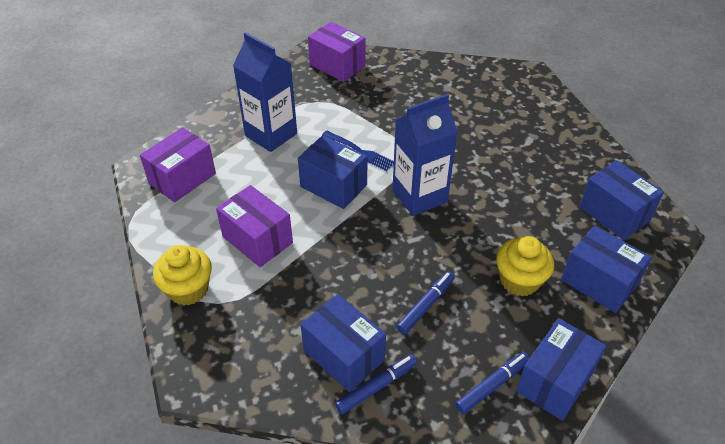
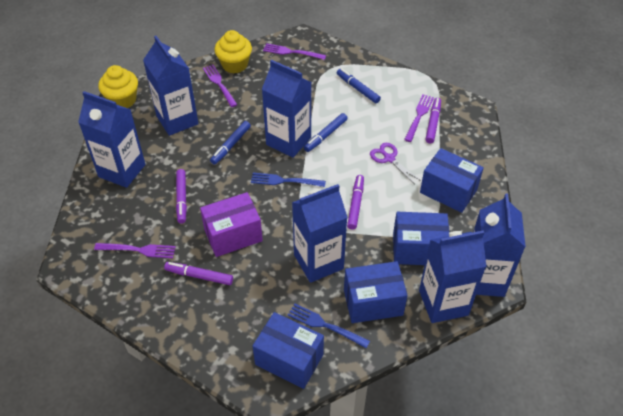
blue box: 5 -> 4
blue carton: 2 -> 6
blue fork: 1 -> 2
purple box: 3 -> 1
purple fork: 0 -> 4
purple marker: 0 -> 4
purple scissors: 0 -> 1

